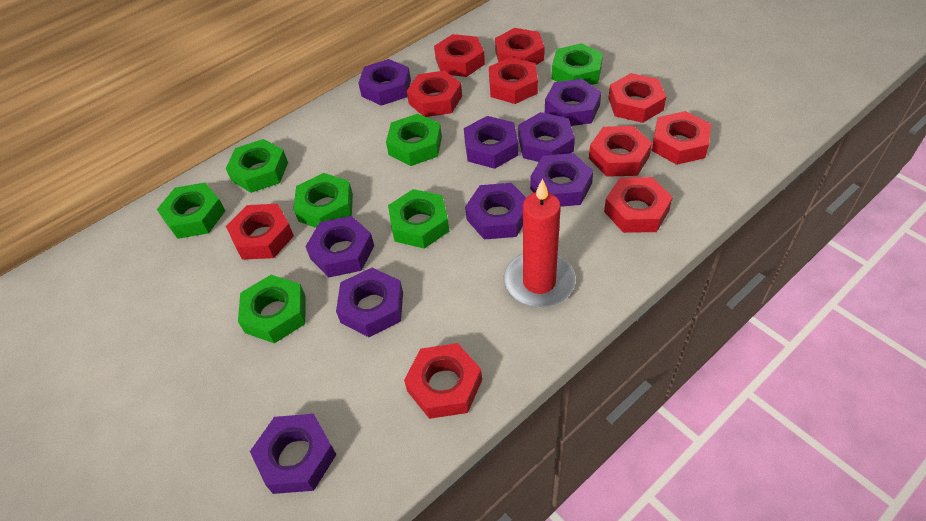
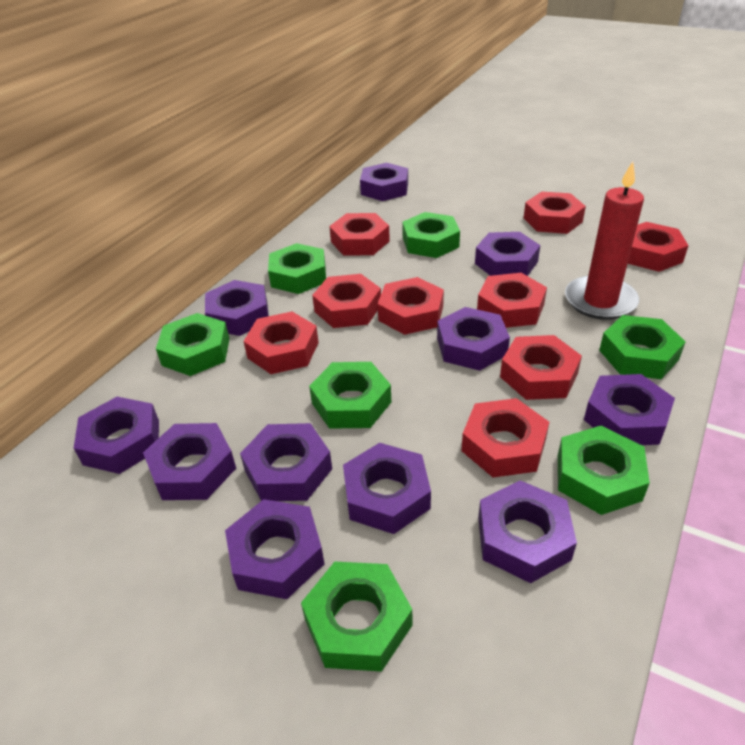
purple nut: 9 -> 11
red nut: 10 -> 9

